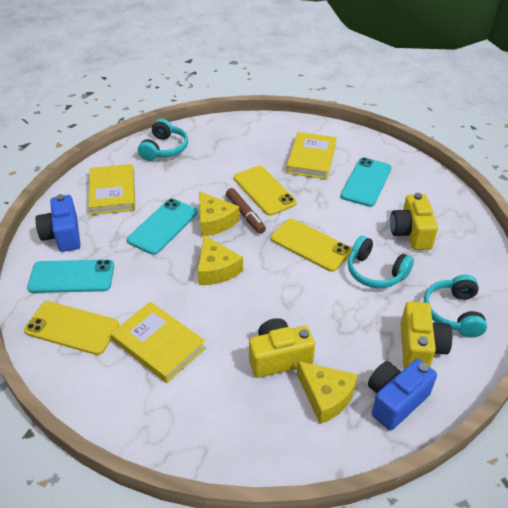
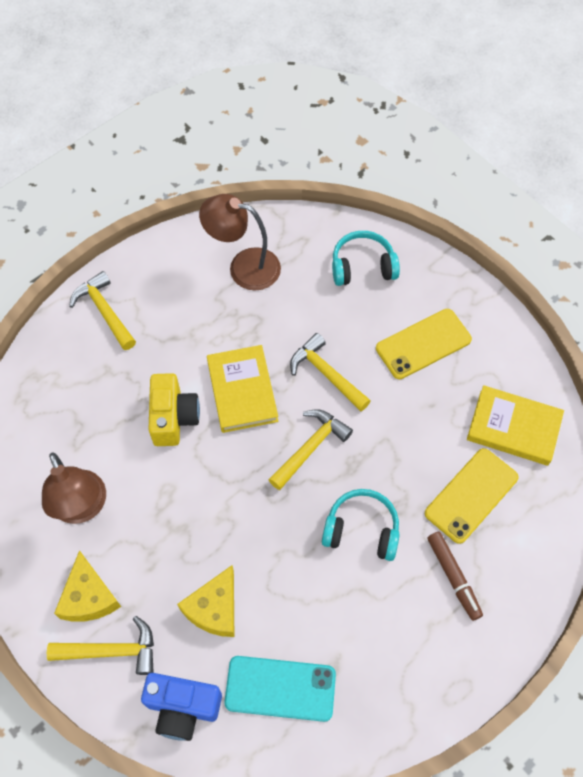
blue camera: 2 -> 1
brown lamp: 0 -> 2
turquoise headphones: 3 -> 2
turquoise phone: 3 -> 1
yellow book: 3 -> 2
yellow camera: 3 -> 1
yellow cheese: 3 -> 2
yellow hammer: 0 -> 4
yellow phone: 3 -> 2

